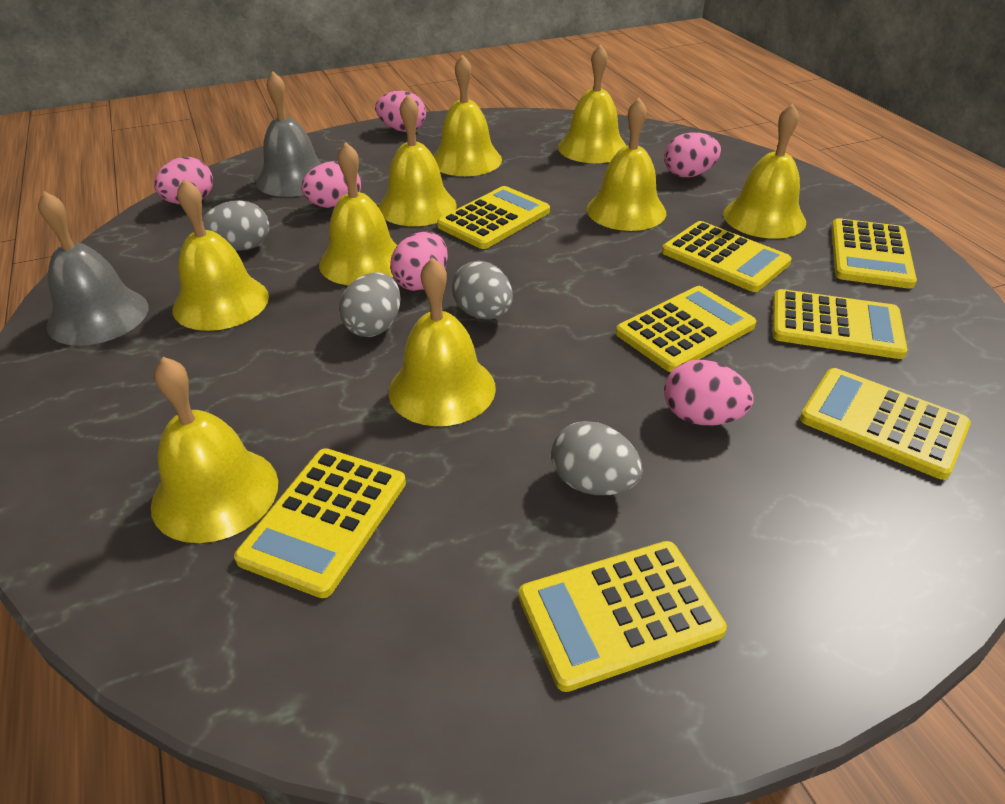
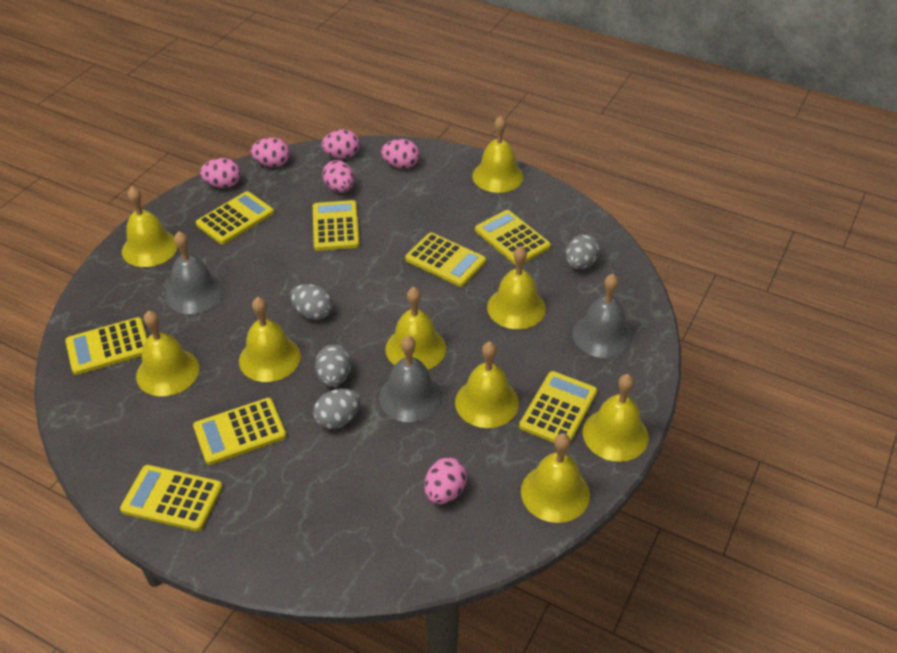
grey bell: 2 -> 3

